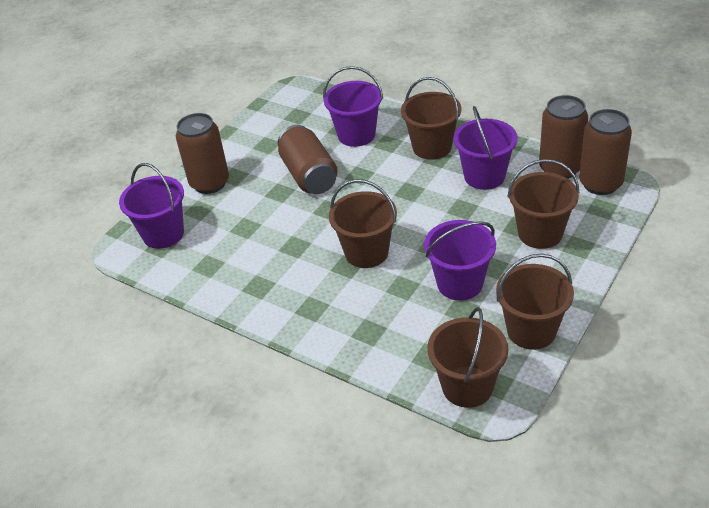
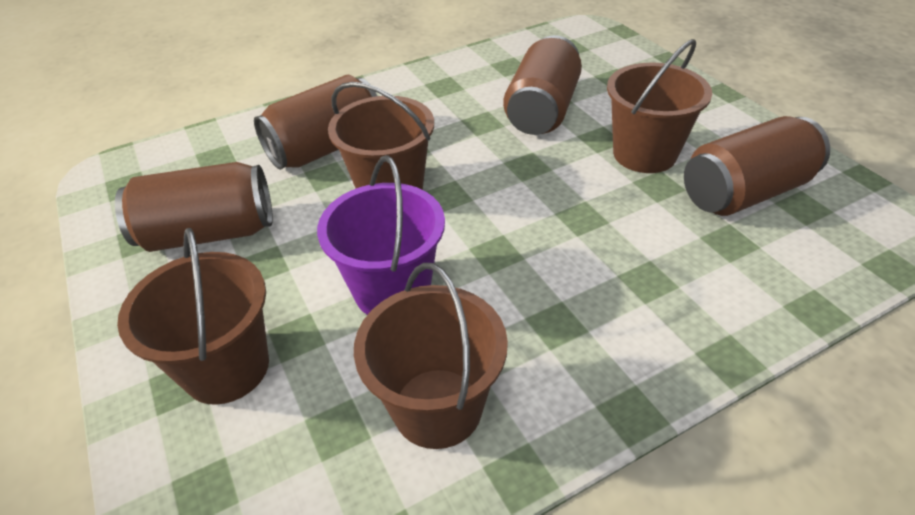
brown bucket: 5 -> 4
purple bucket: 4 -> 1

